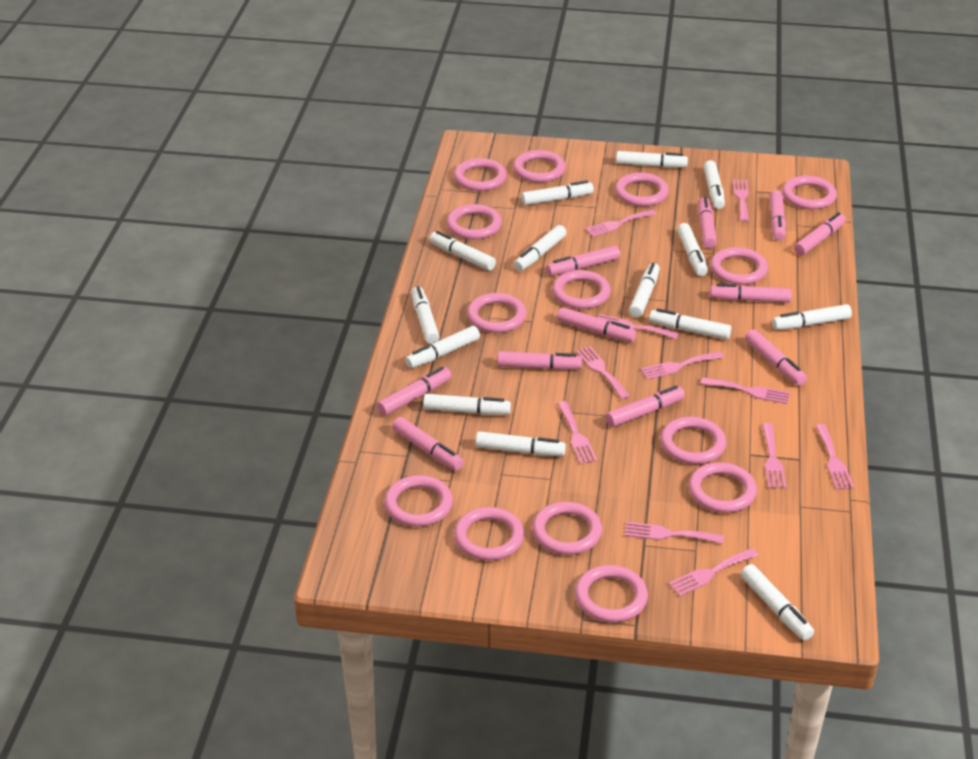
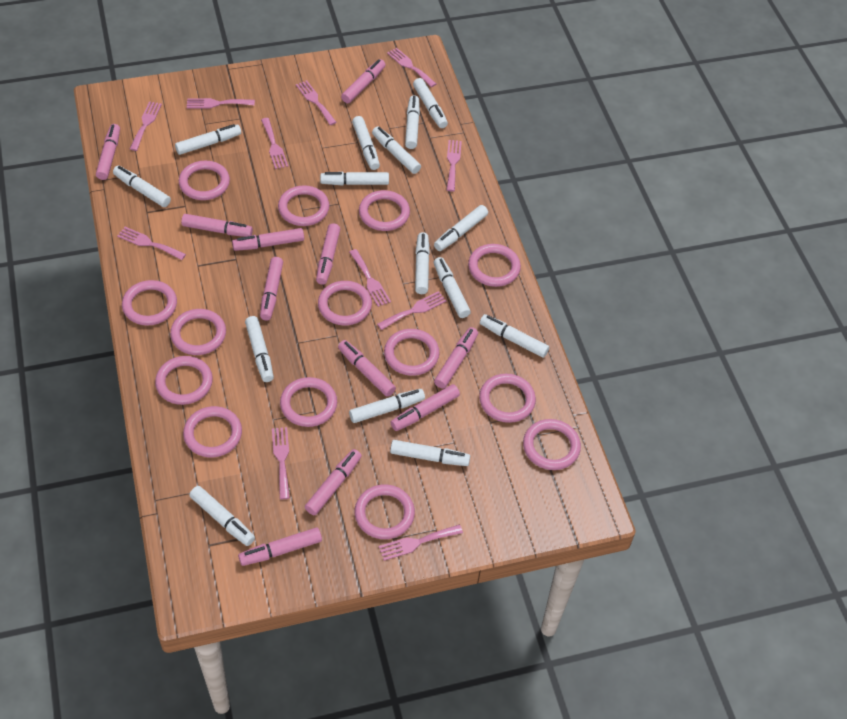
white marker: 14 -> 15

